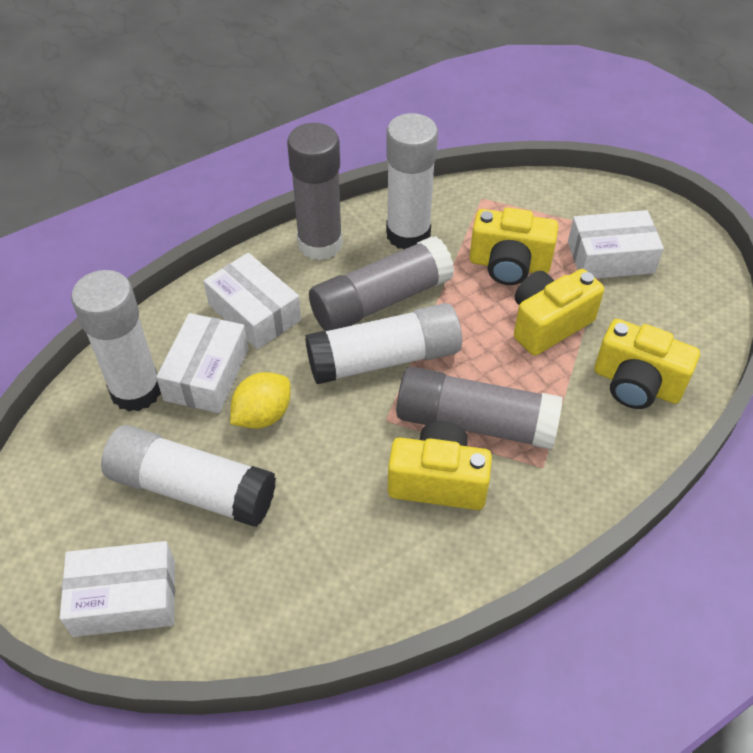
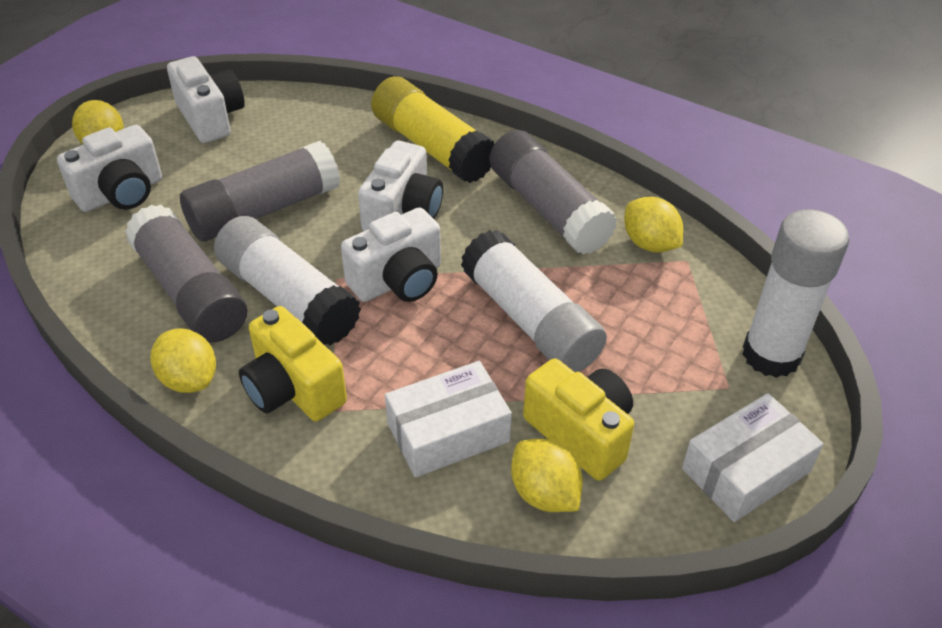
white box: 4 -> 2
white camera: 0 -> 4
white glue stick: 4 -> 3
yellow camera: 4 -> 2
yellow glue stick: 0 -> 1
yellow lemon: 1 -> 4

